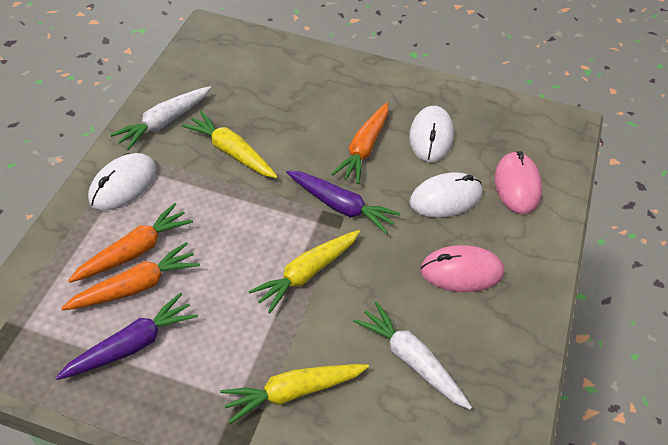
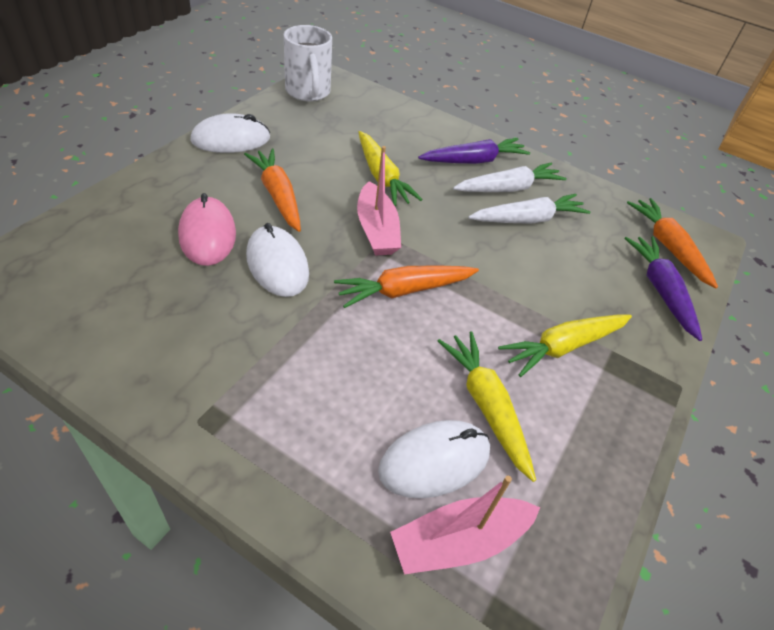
pink boat: 0 -> 2
pink mouse: 2 -> 1
white mug: 0 -> 1

